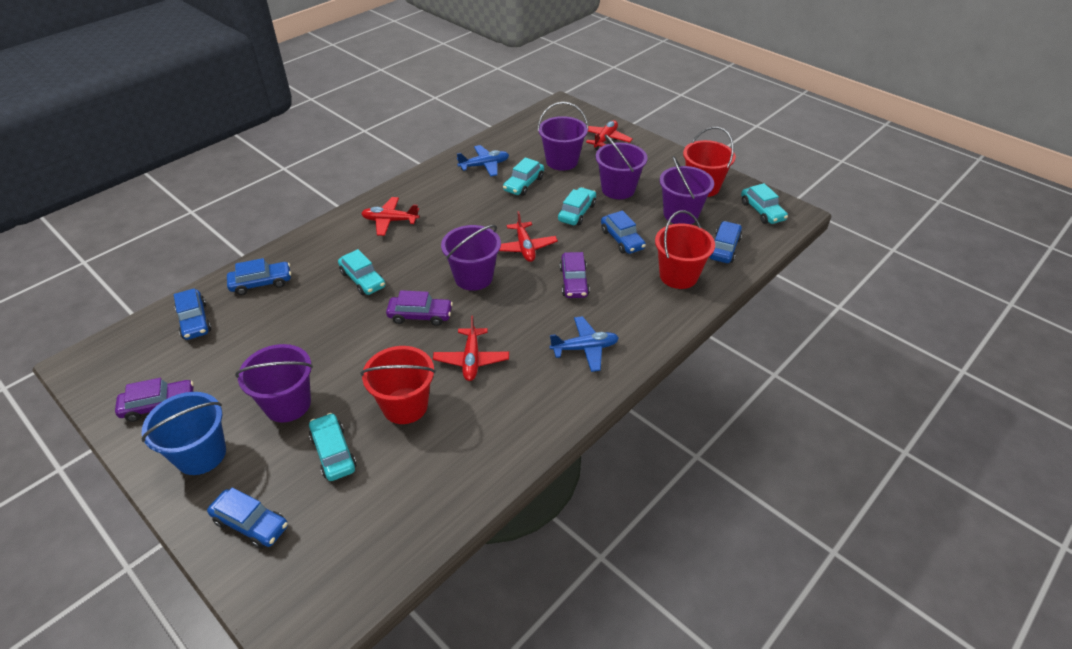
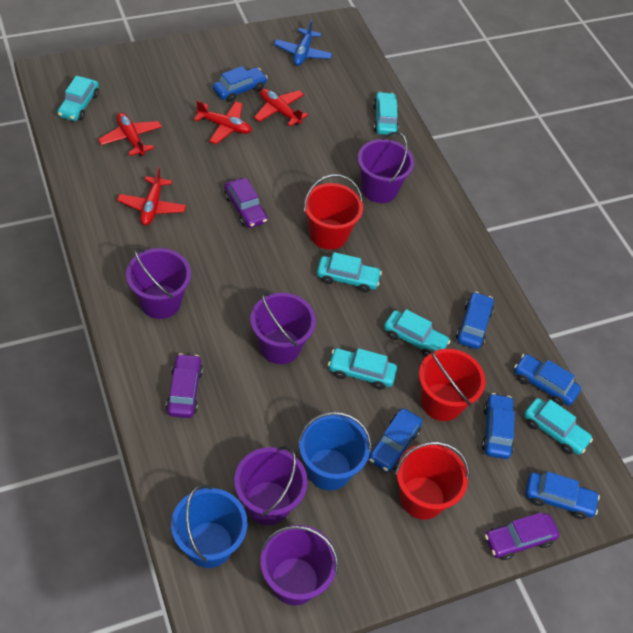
blue bucket: 1 -> 2
blue car: 5 -> 6
blue plane: 2 -> 1
turquoise car: 5 -> 6

